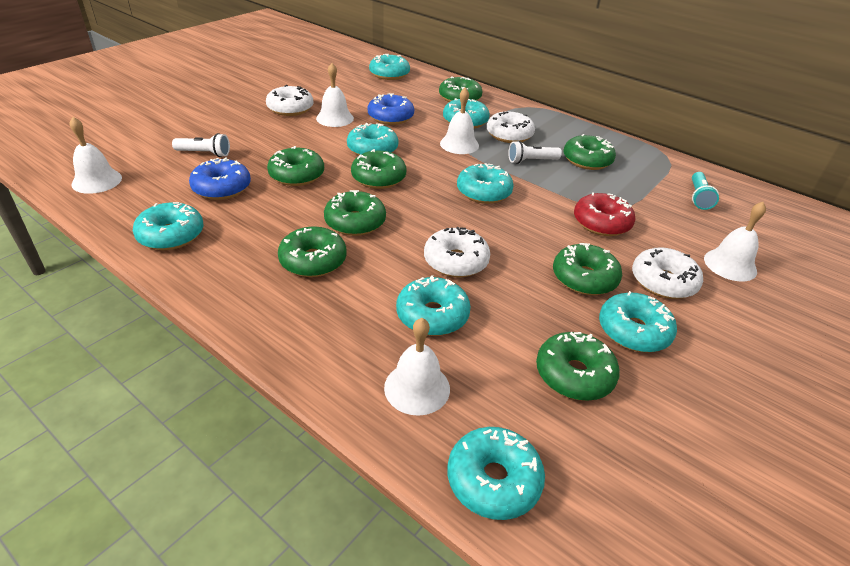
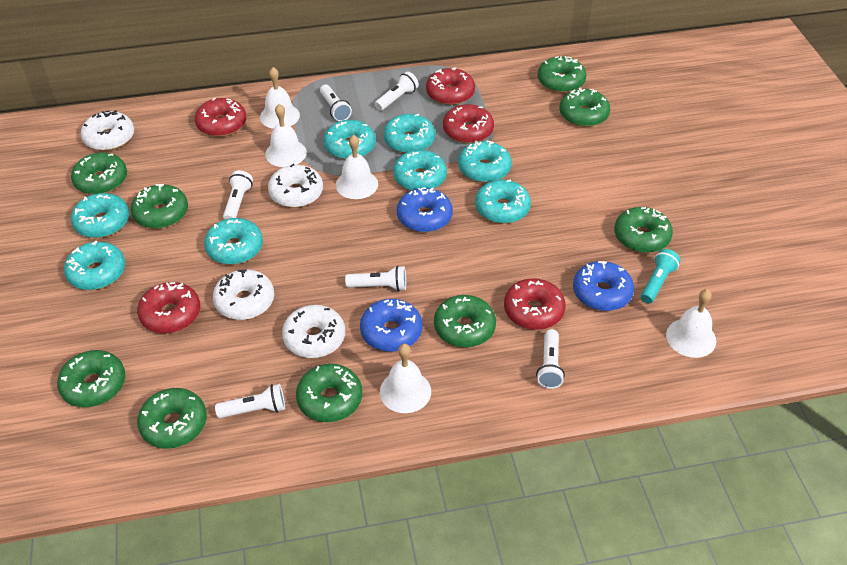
blue donut: 2 -> 3
green donut: 8 -> 9
red donut: 1 -> 5
white flashlight: 2 -> 6

